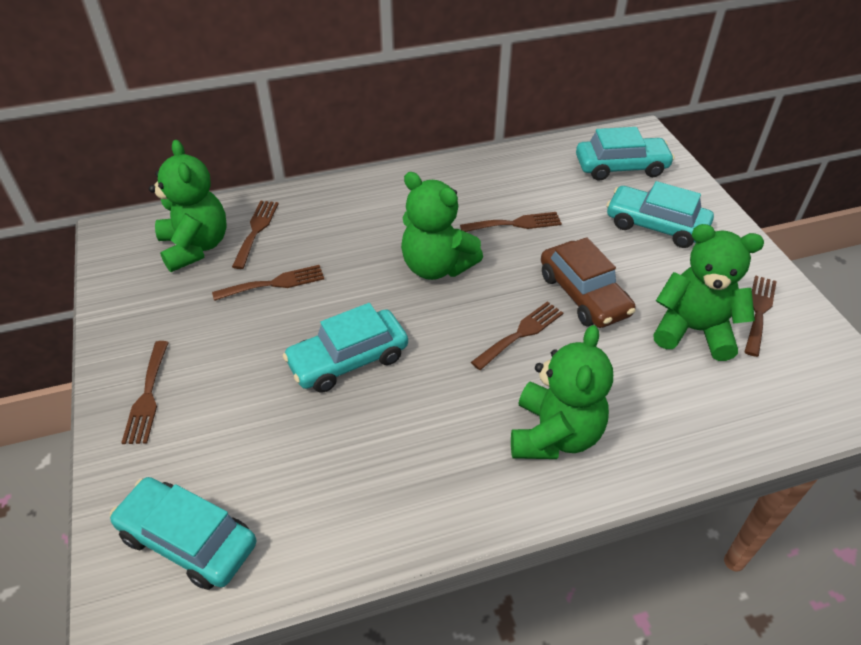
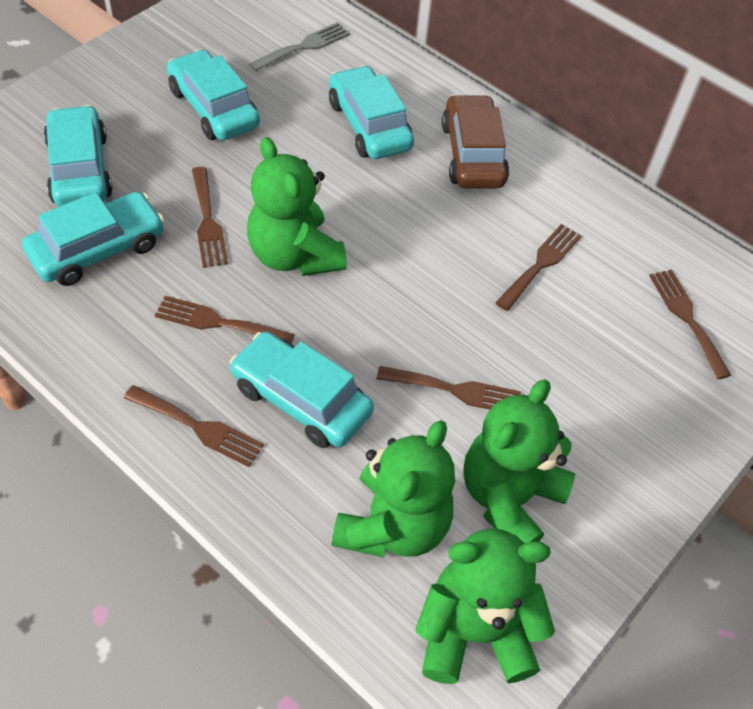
grey fork: 0 -> 1
turquoise car: 4 -> 5

